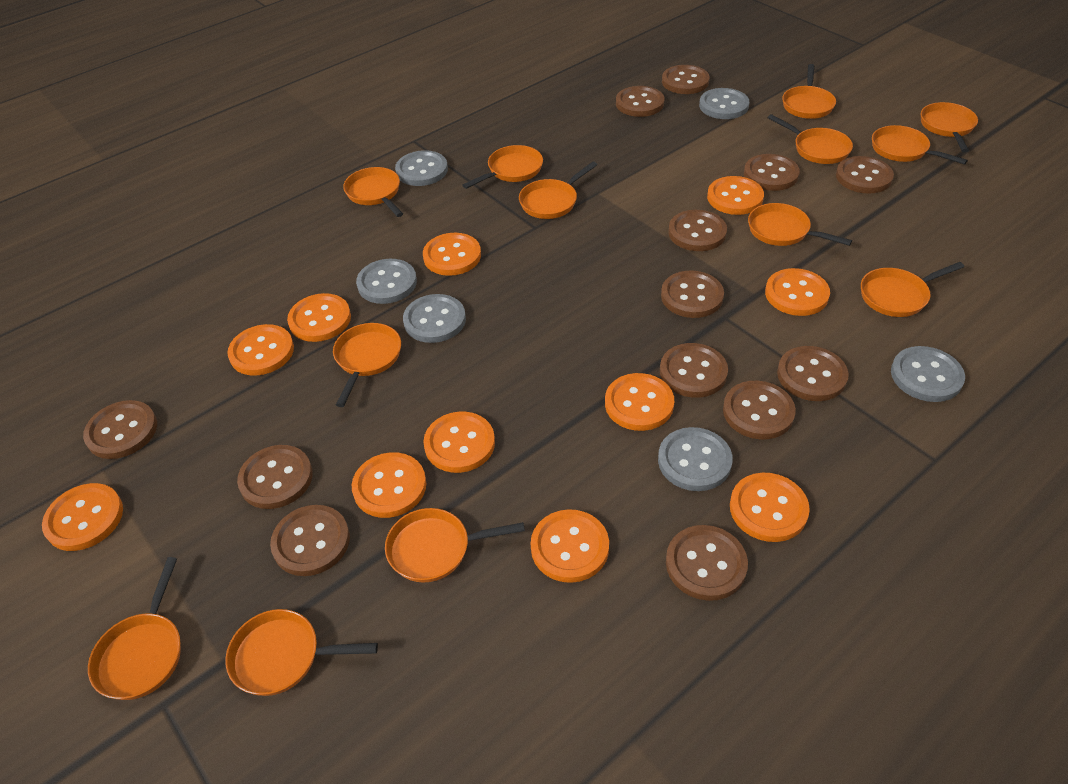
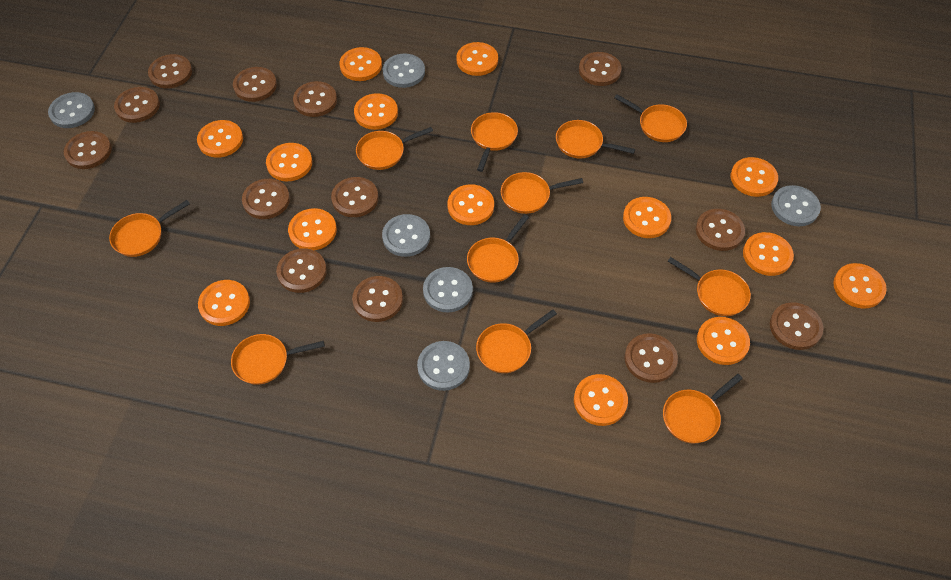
orange button: 11 -> 14
orange pan: 13 -> 11

